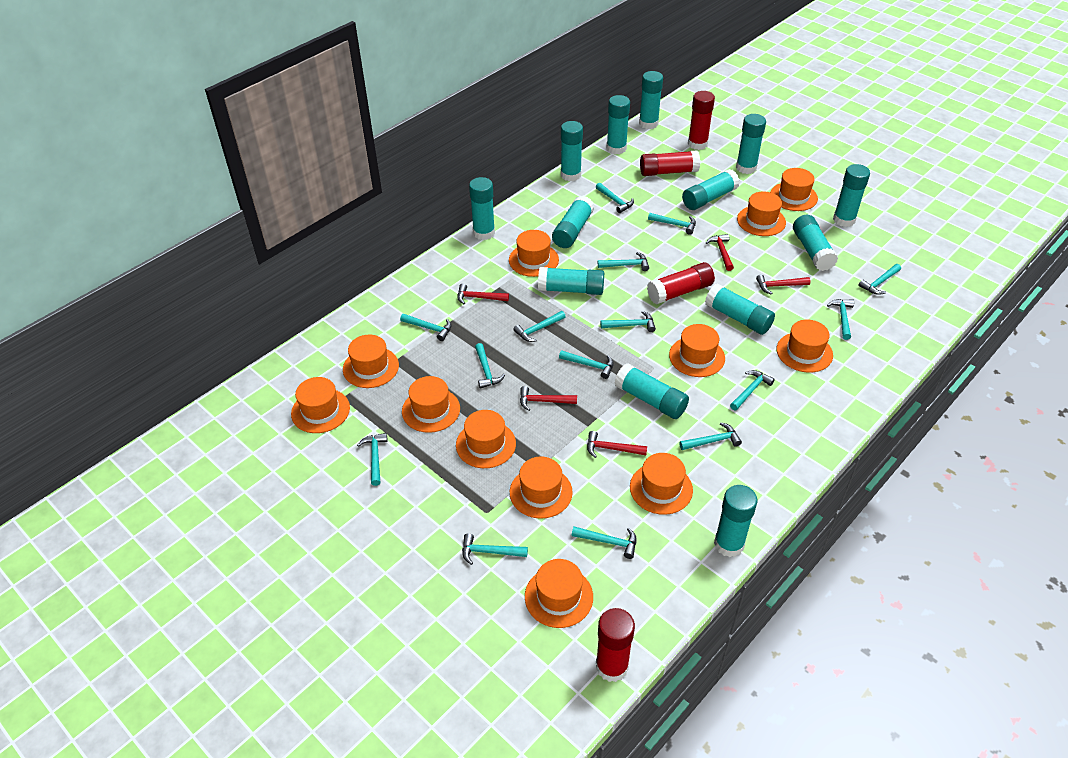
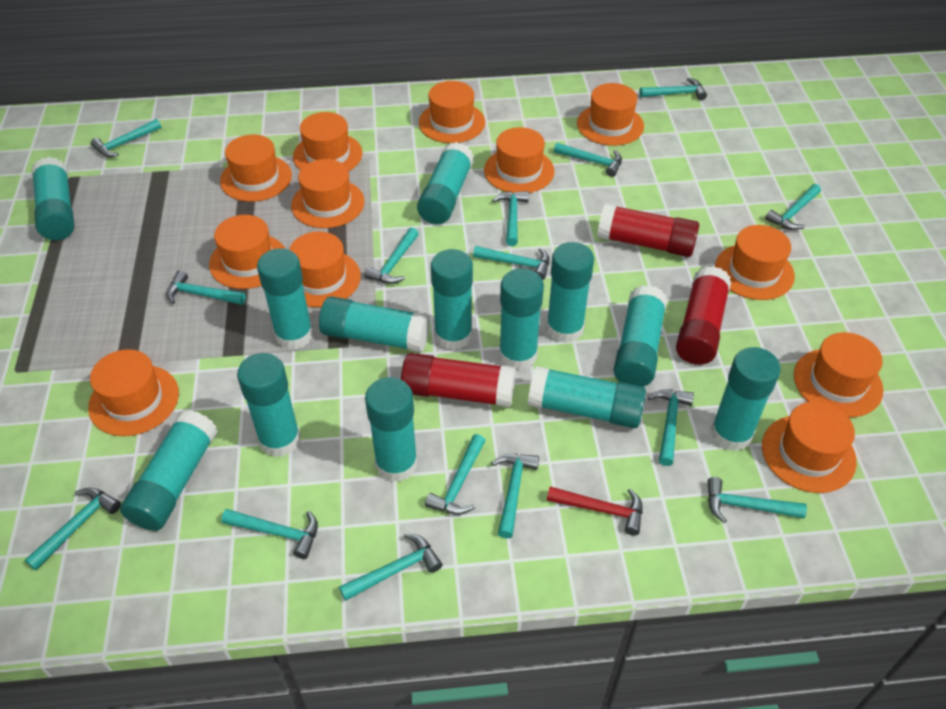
red glue stick: 4 -> 3
red hammer: 5 -> 1

